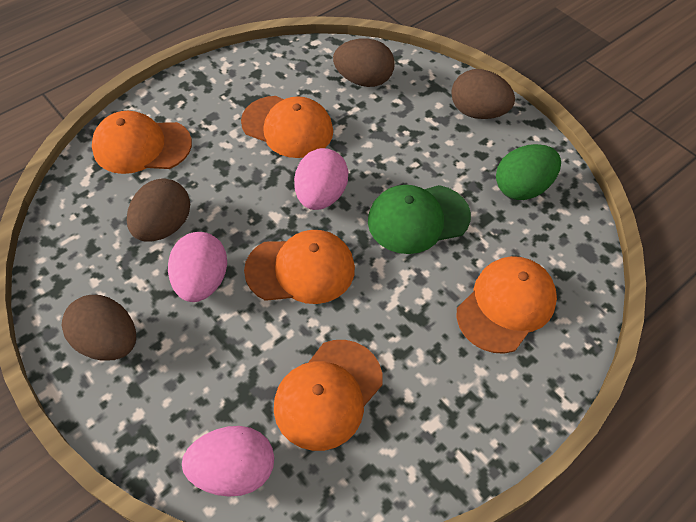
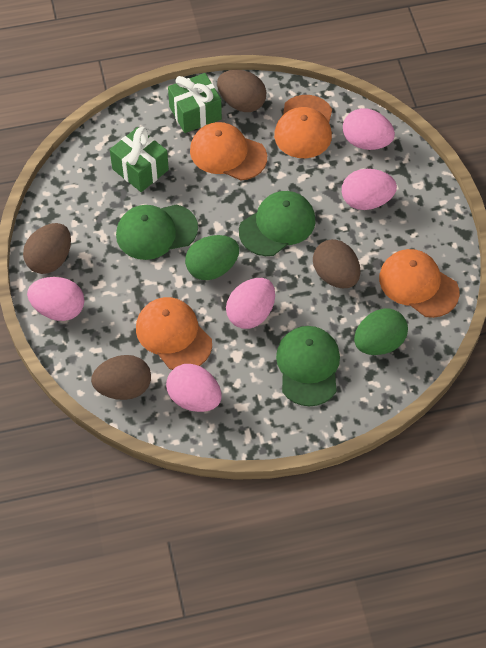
green cap: 1 -> 3
green egg: 1 -> 2
green gift: 0 -> 2
orange cap: 5 -> 4
pink egg: 3 -> 5

